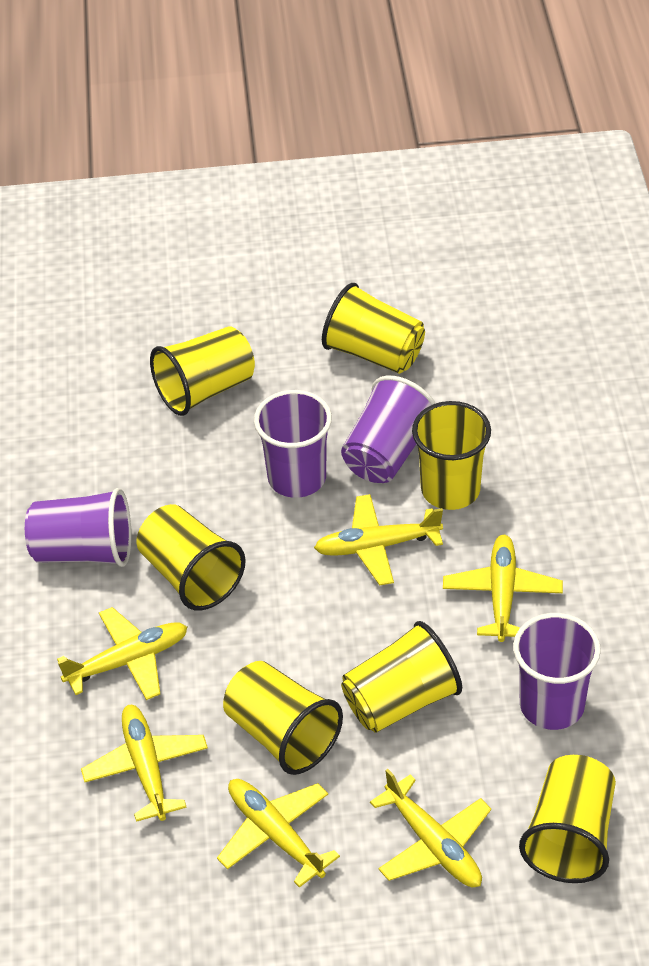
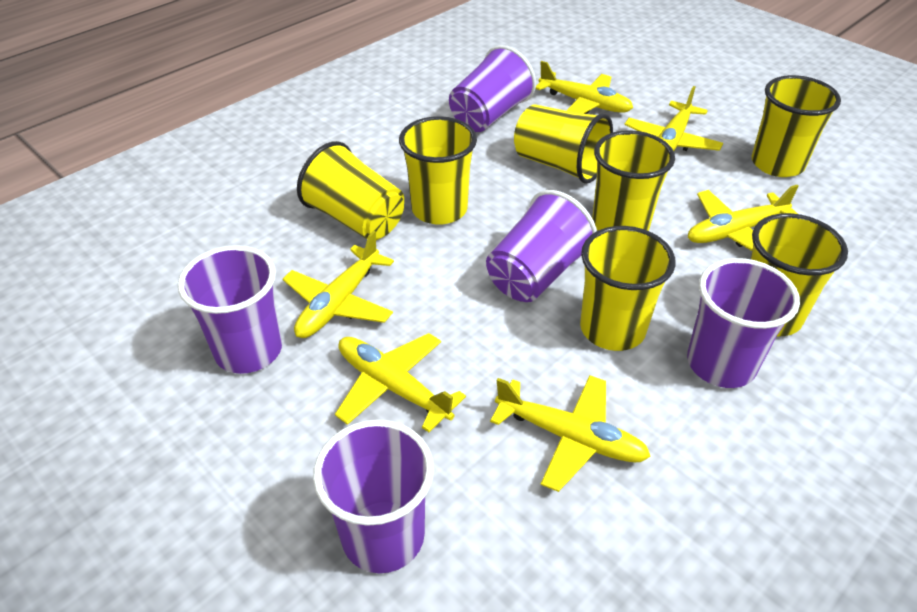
purple cup: 4 -> 5

